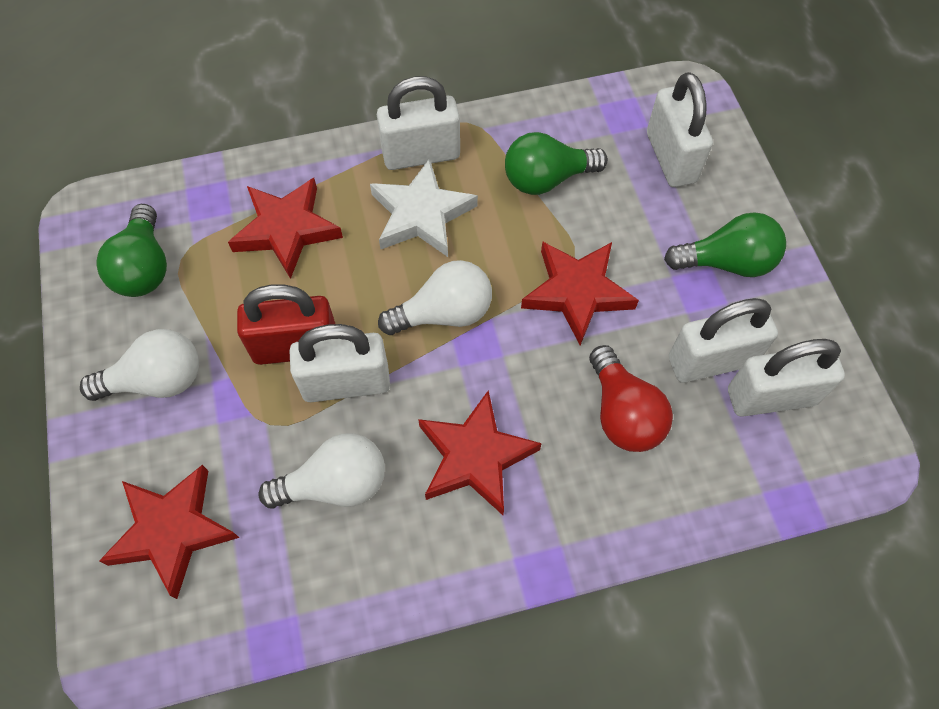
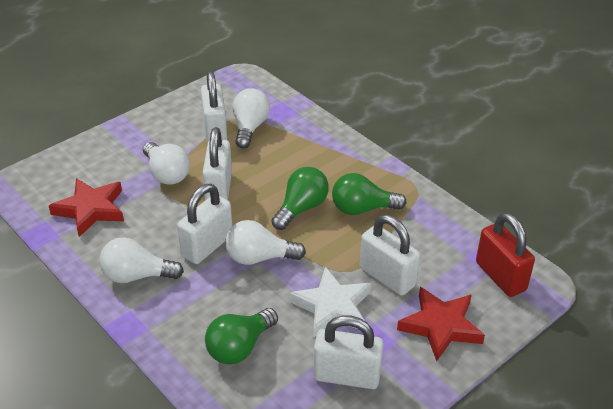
red light bulb: 1 -> 0
red star: 4 -> 2
white light bulb: 3 -> 4

